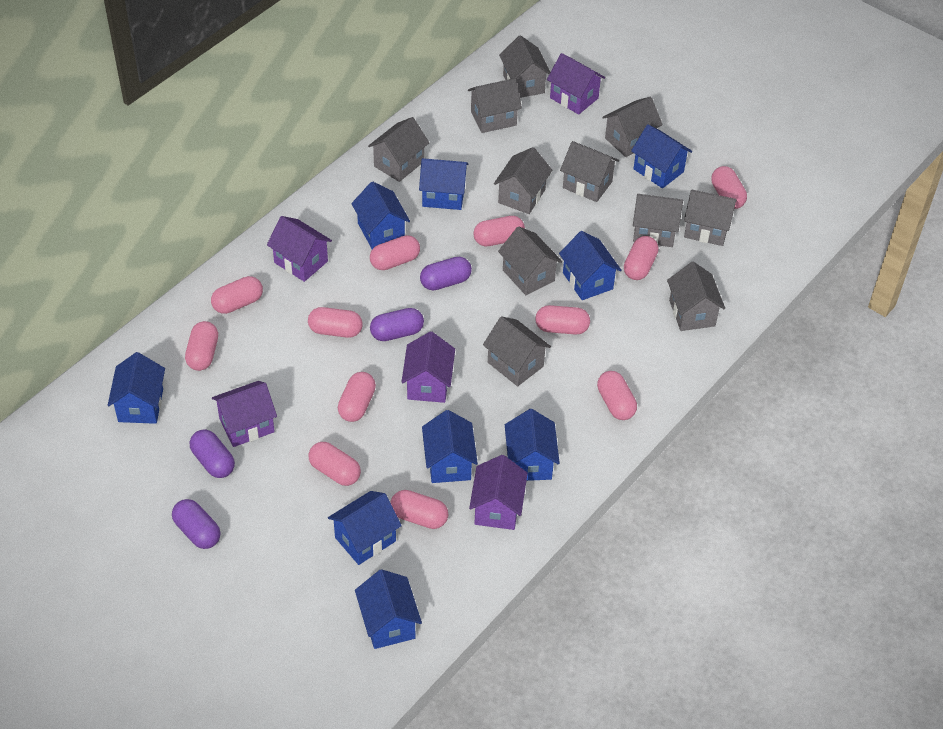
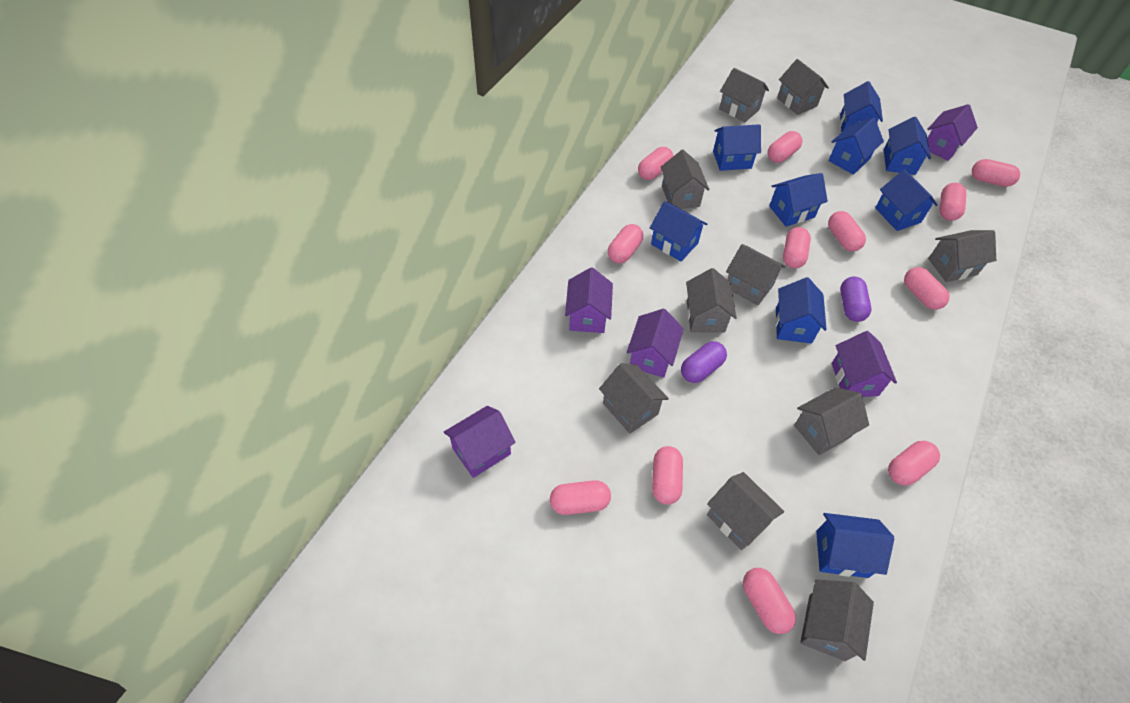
grey house: 11 -> 10
purple capsule: 4 -> 2

